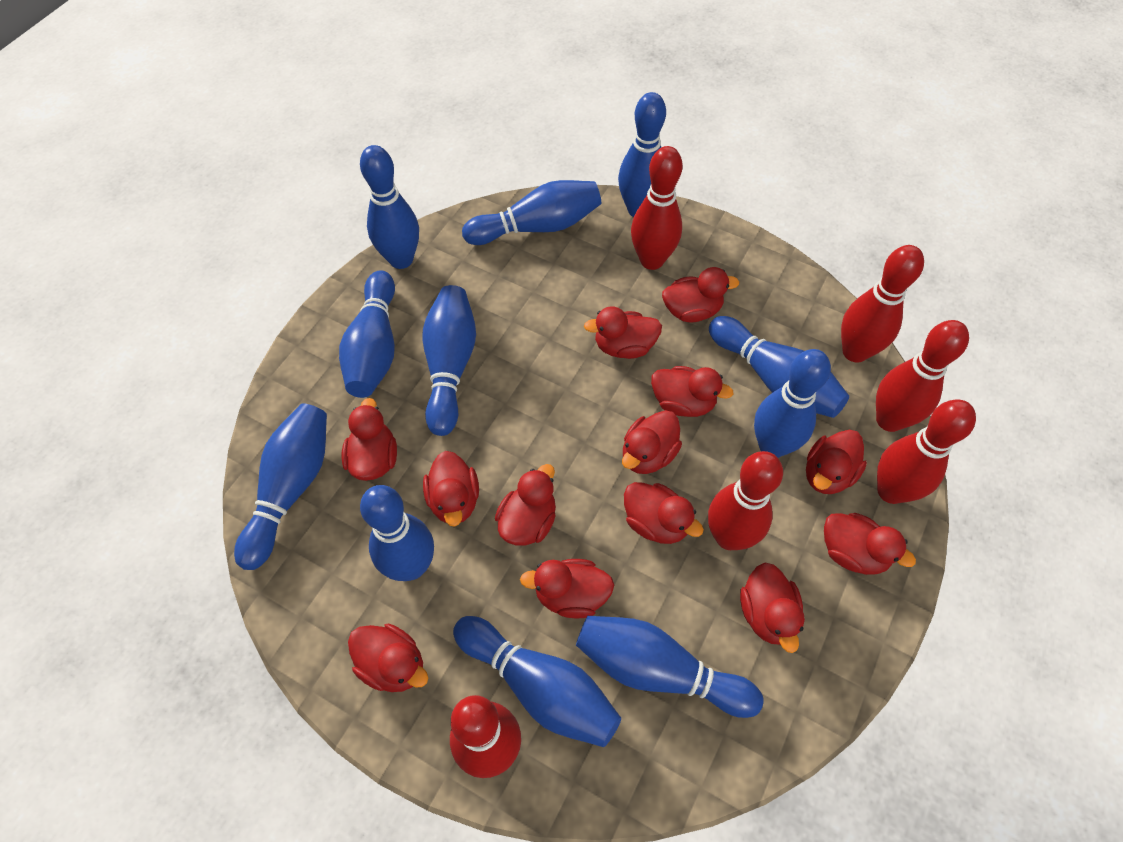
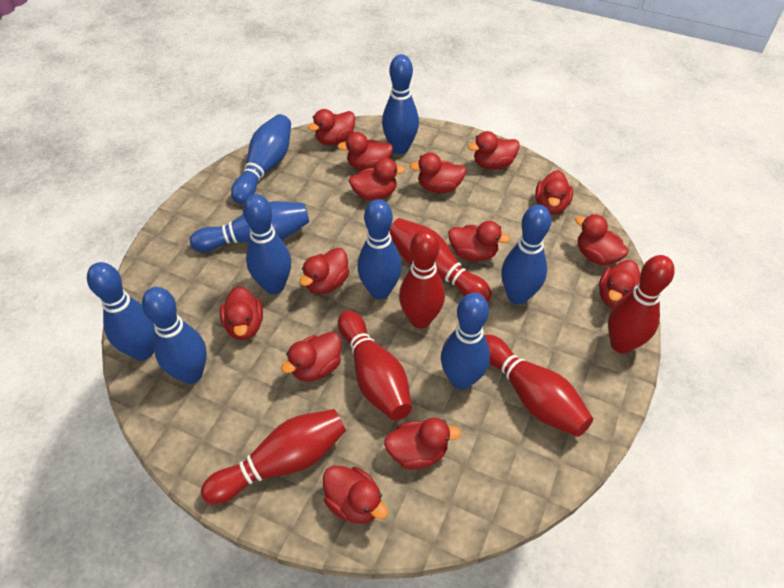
blue bowling pin: 11 -> 9
red duck: 13 -> 14

